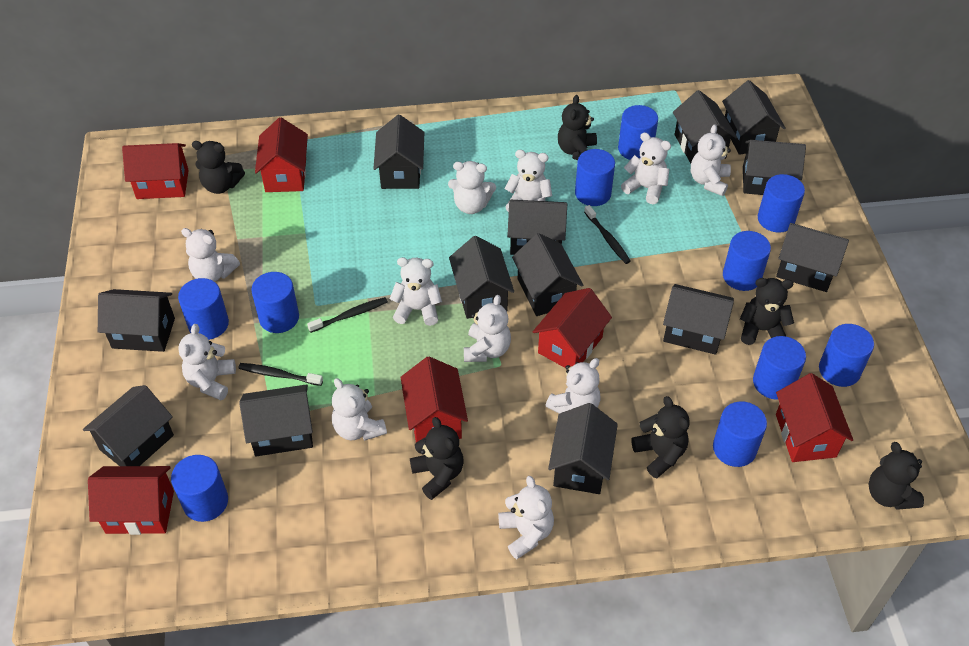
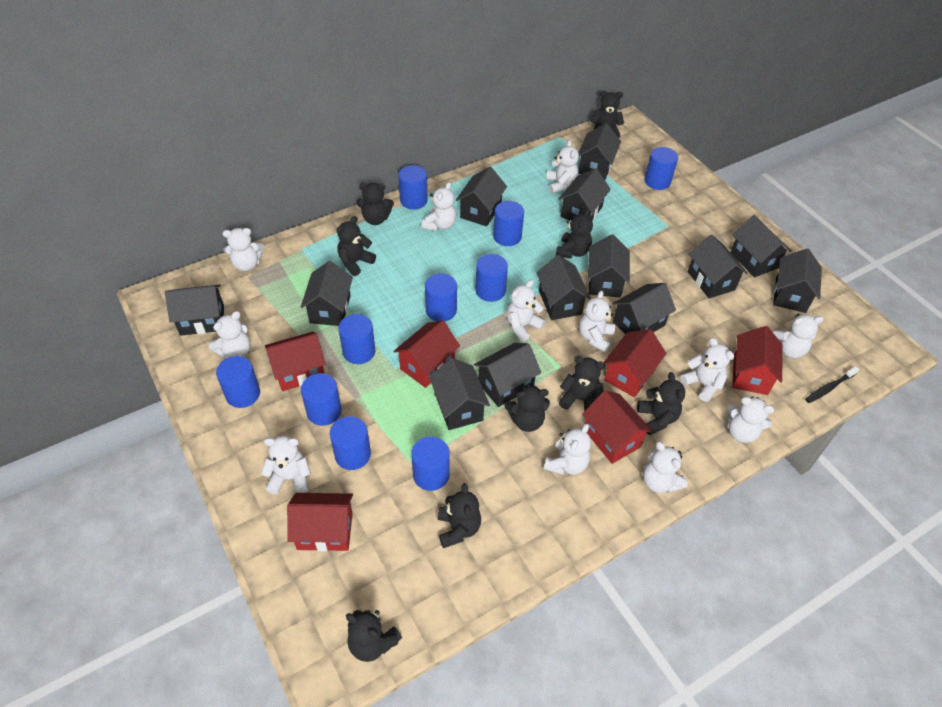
black teddy bear: 6 -> 9
black toothbrush: 3 -> 1
white teddy bear: 11 -> 12

